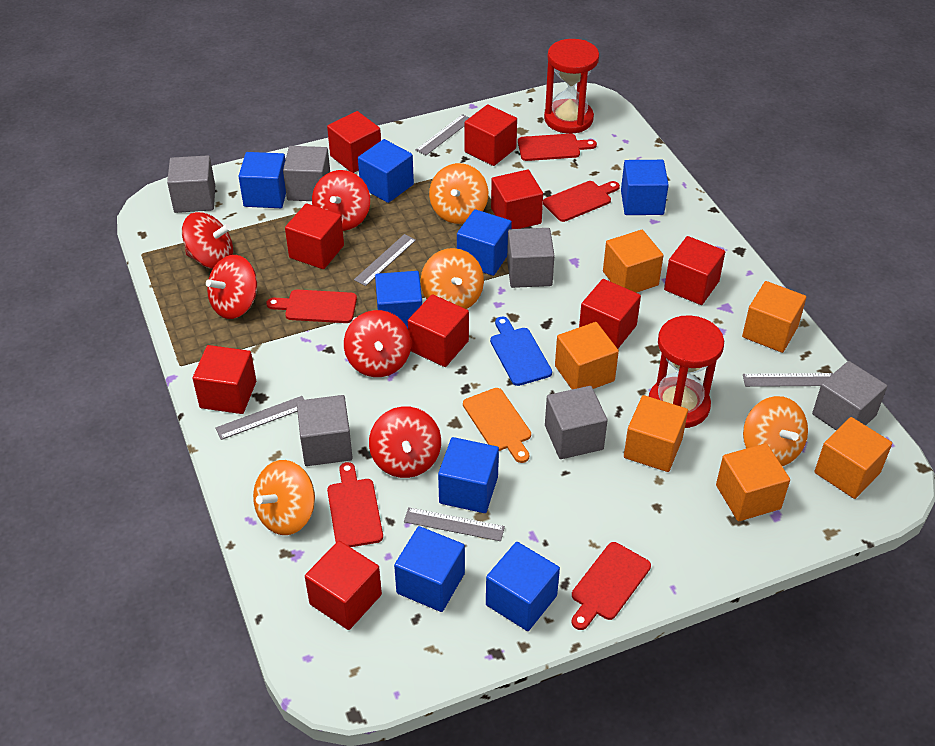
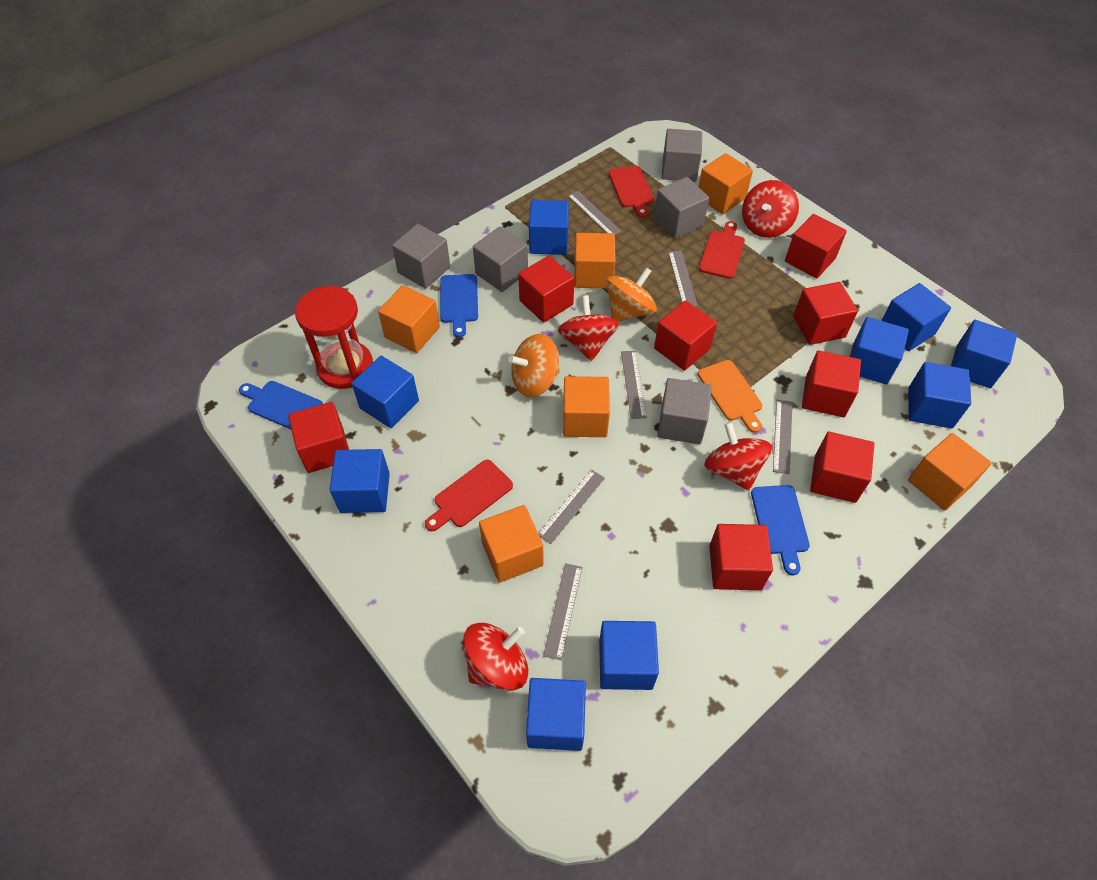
blue cube: 8 -> 9
blue cutting board: 1 -> 3
grey cube: 6 -> 5
grey ruler: 5 -> 6
orange spinning top: 4 -> 2
red cube: 9 -> 8
red cutting board: 5 -> 3
red hourglass: 2 -> 1
red spinning top: 5 -> 4

